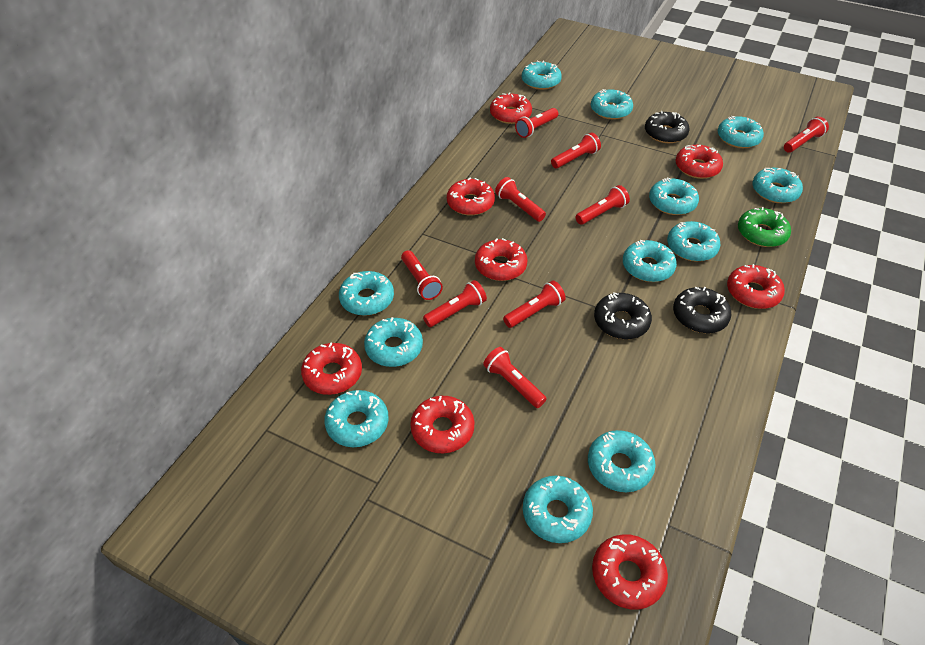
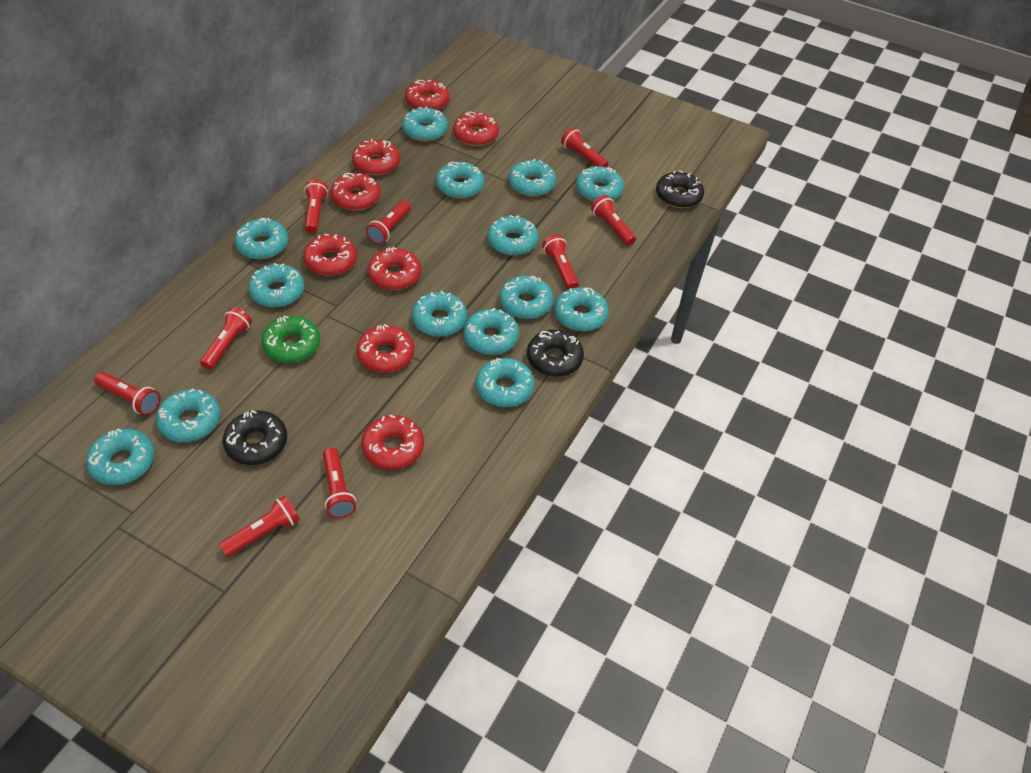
turquoise donut: 12 -> 14

